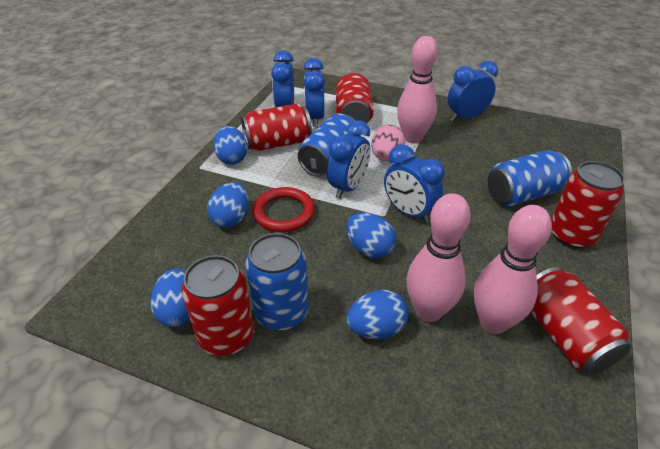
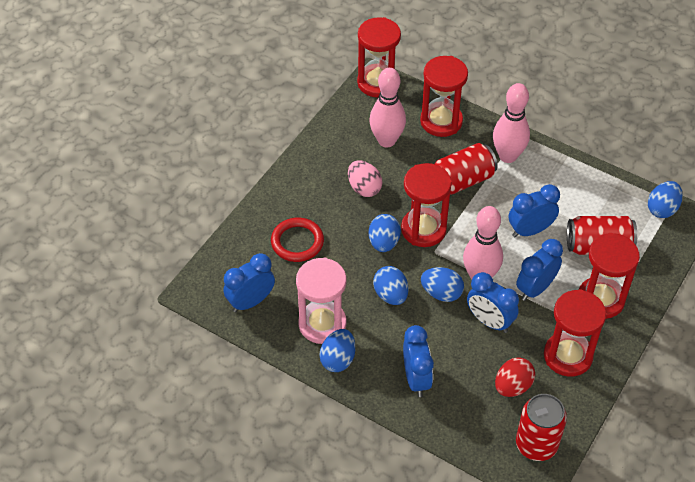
blue can: 3 -> 0
pink hourglass: 0 -> 1
red can: 5 -> 3
red egg: 0 -> 1
red hourglass: 0 -> 5

